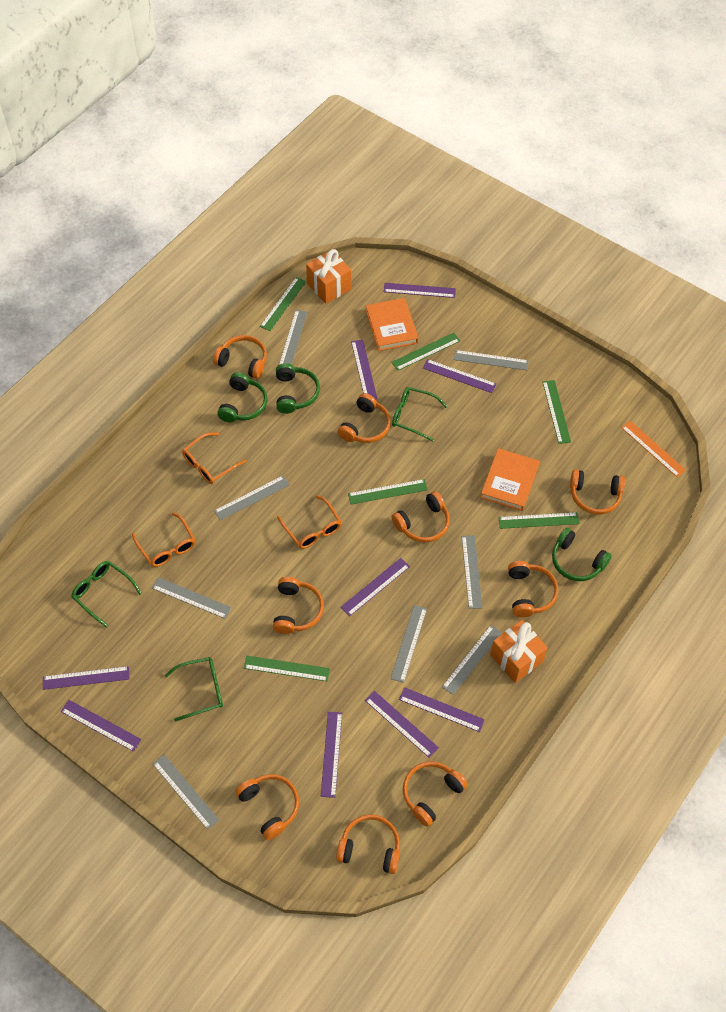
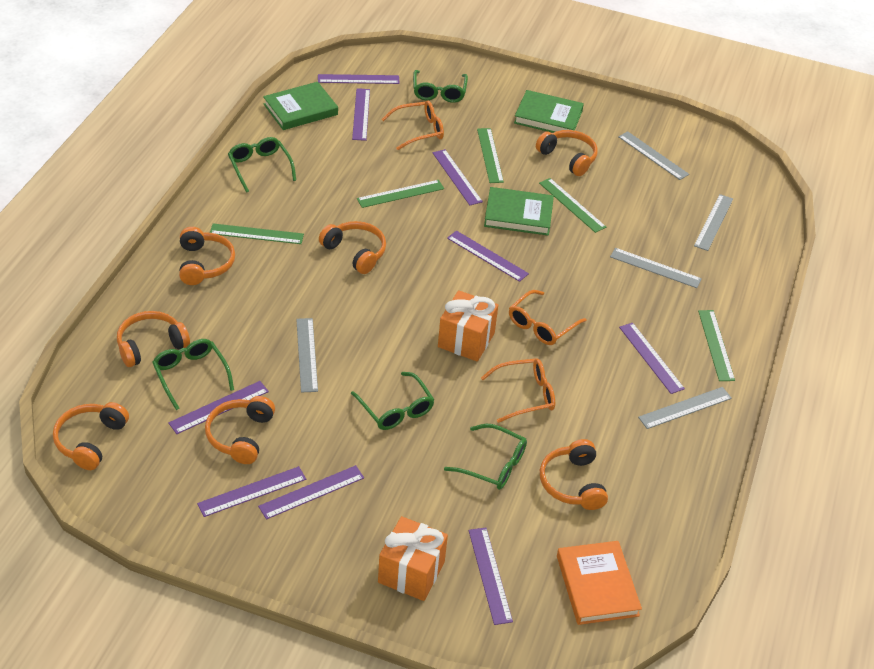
green book: 0 -> 3
green glasses: 3 -> 5
green headphones: 3 -> 0
green ruler: 6 -> 5
grey ruler: 8 -> 5
orange book: 2 -> 1
orange headphones: 9 -> 7
orange ruler: 1 -> 0

